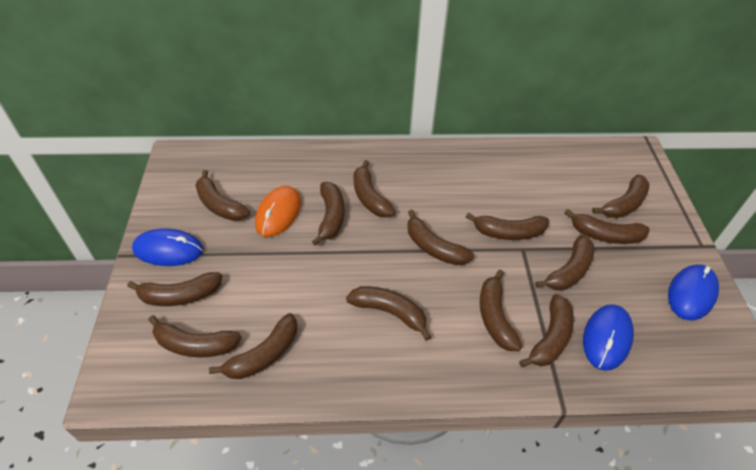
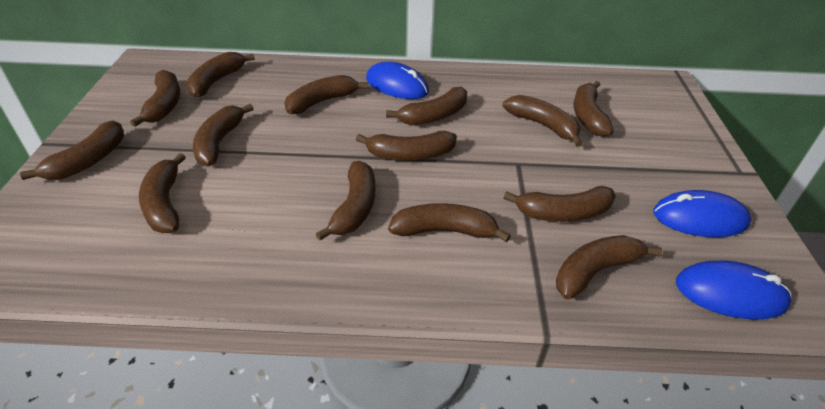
orange mouse: 1 -> 0

